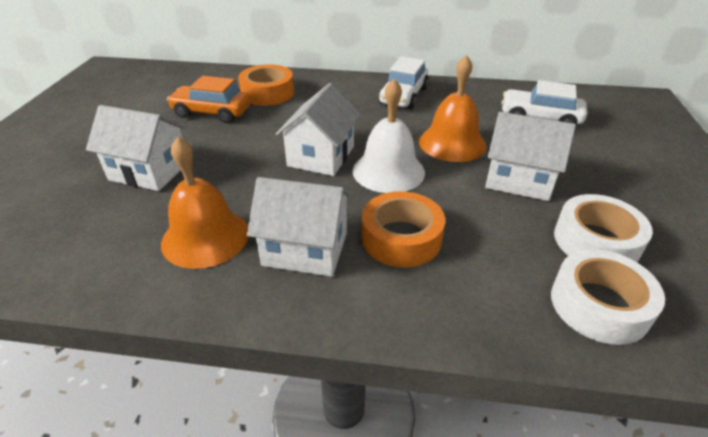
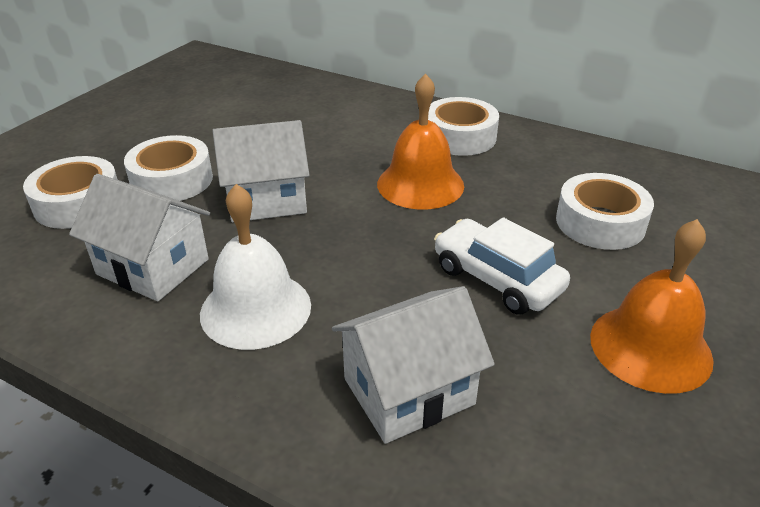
orange car: 1 -> 0
orange tape: 2 -> 0
white car: 2 -> 1
white house: 4 -> 3
white tape: 2 -> 4

